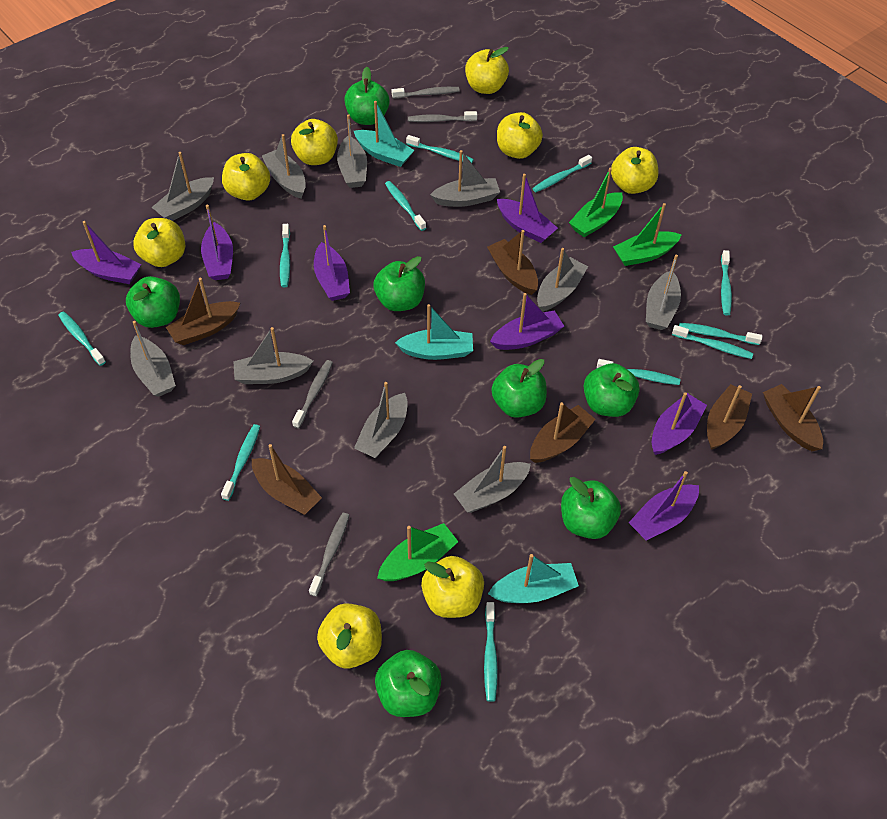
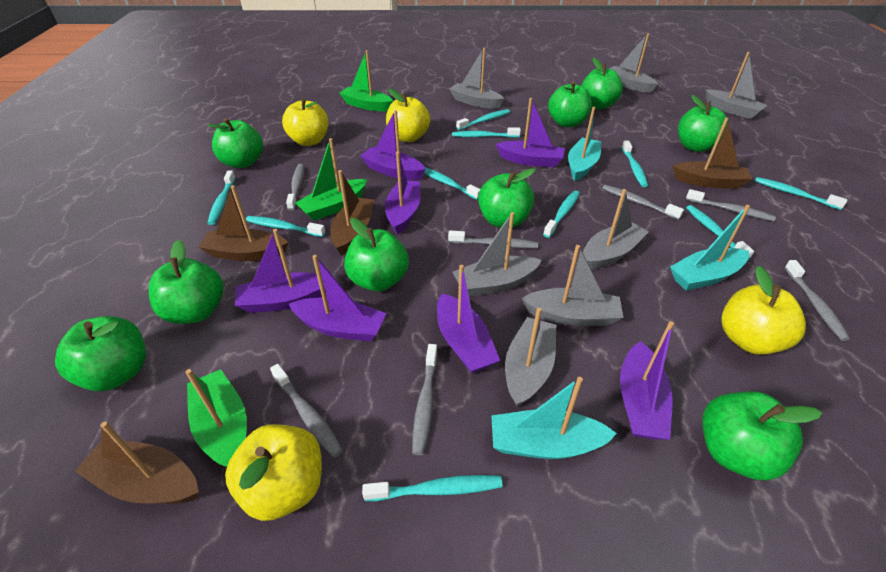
brown boat: 6 -> 4
green apple: 7 -> 9
grey boat: 10 -> 7
grey toothbrush: 4 -> 7
turquoise toothbrush: 11 -> 10
yellow apple: 8 -> 4

